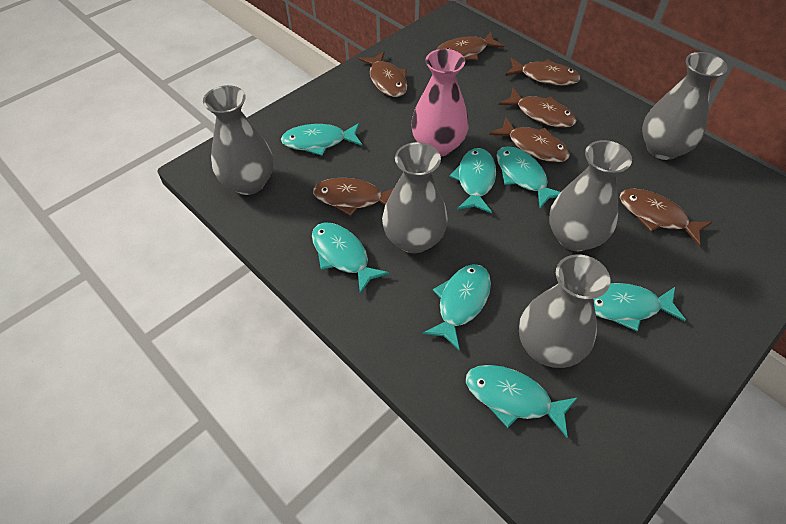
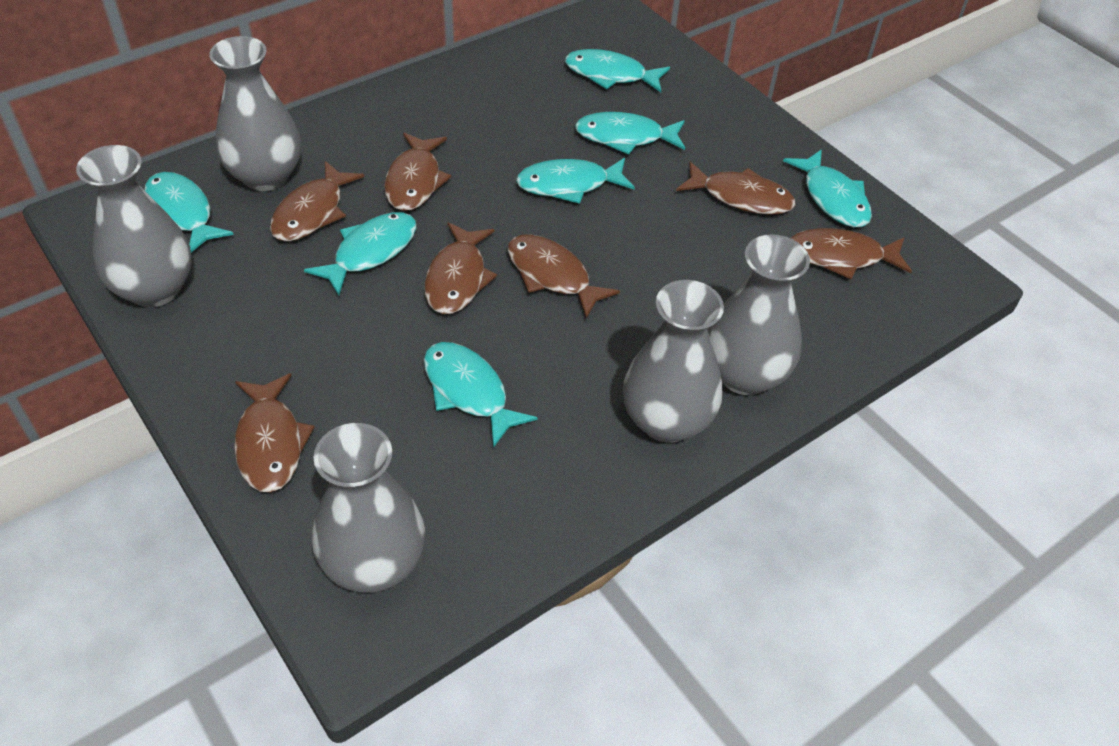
pink vase: 1 -> 0

